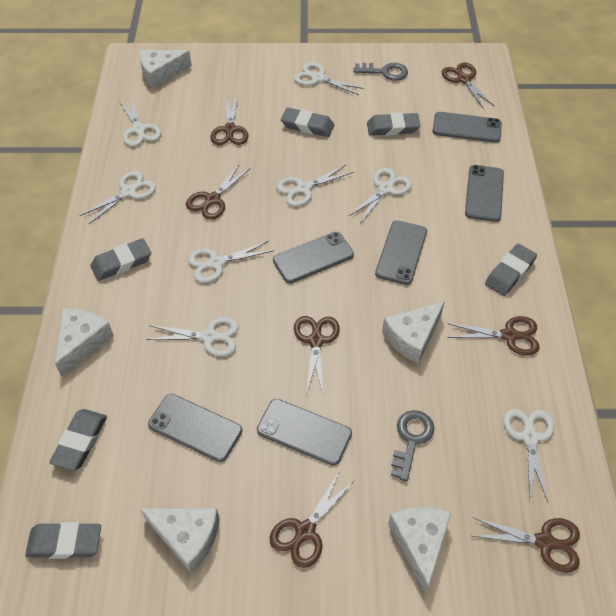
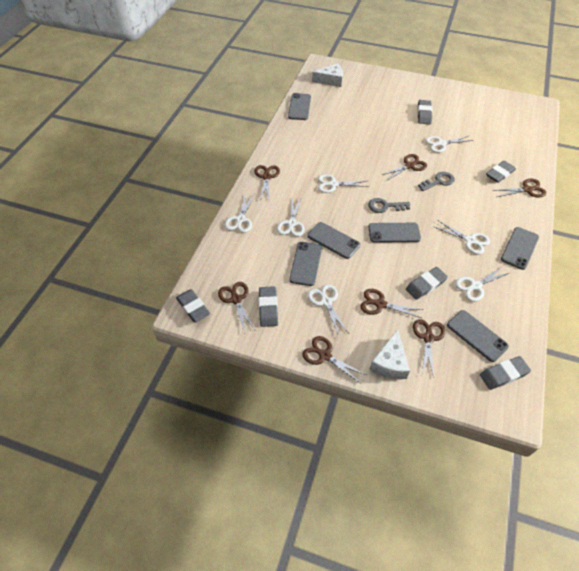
white cheese: 5 -> 2
white scissors: 8 -> 7

